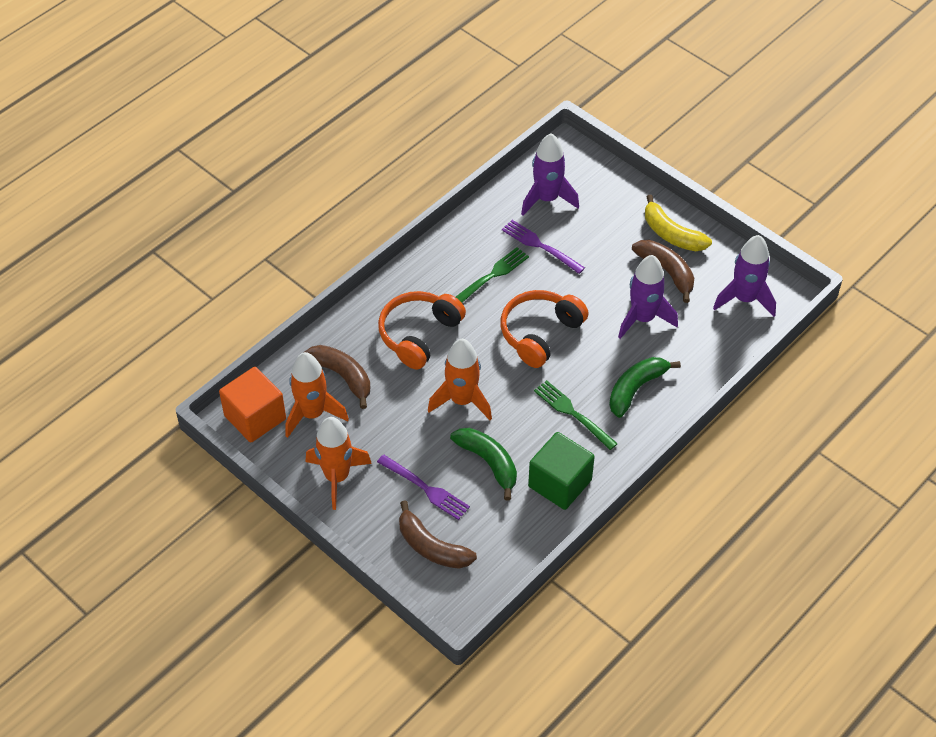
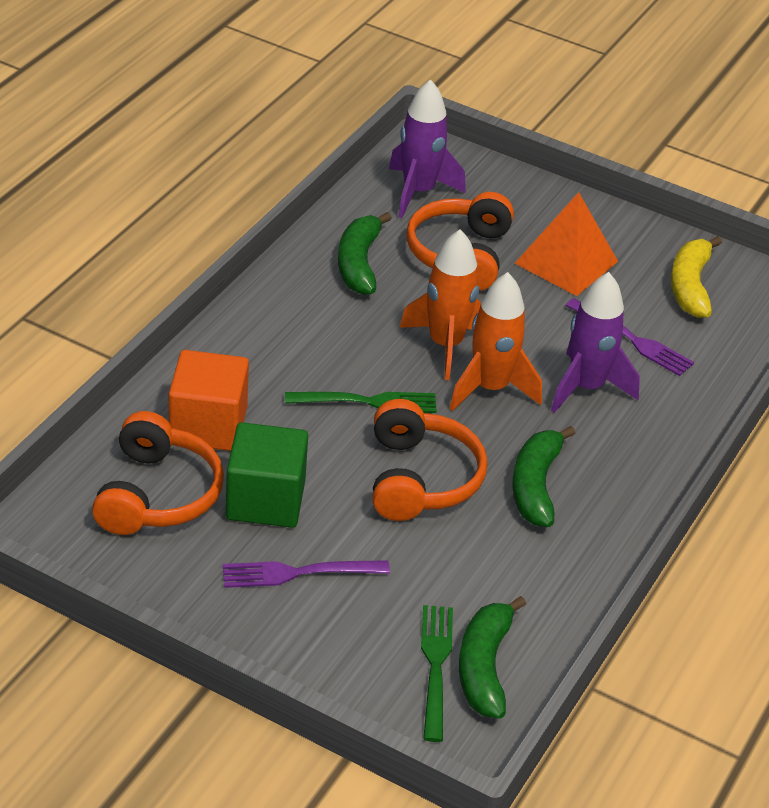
brown banana: 3 -> 0
green banana: 2 -> 3
orange headphones: 2 -> 3
orange pyramid: 0 -> 1
orange rocket: 3 -> 2
purple rocket: 3 -> 2

